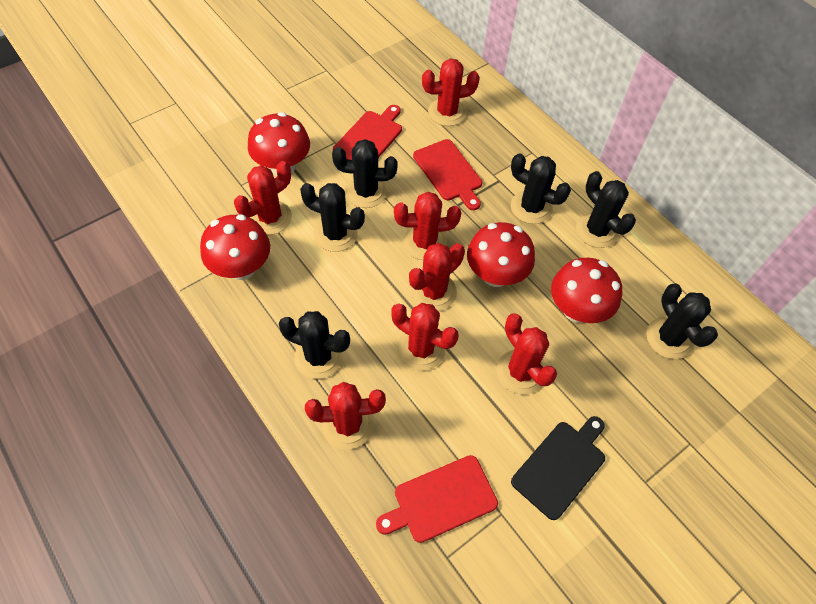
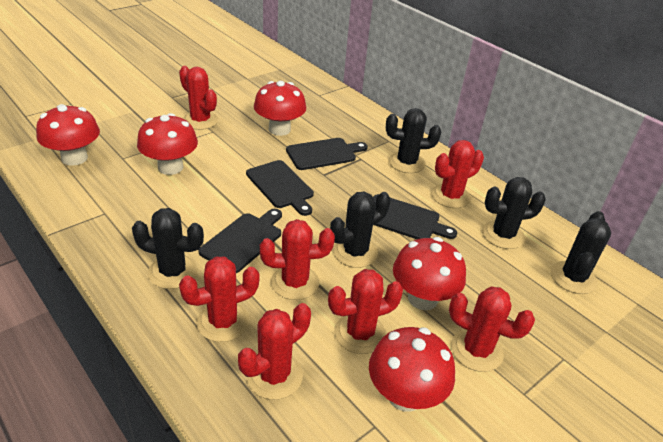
black cactus: 6 -> 5
black cutting board: 1 -> 4
red cutting board: 3 -> 0
red mushroom: 4 -> 5

